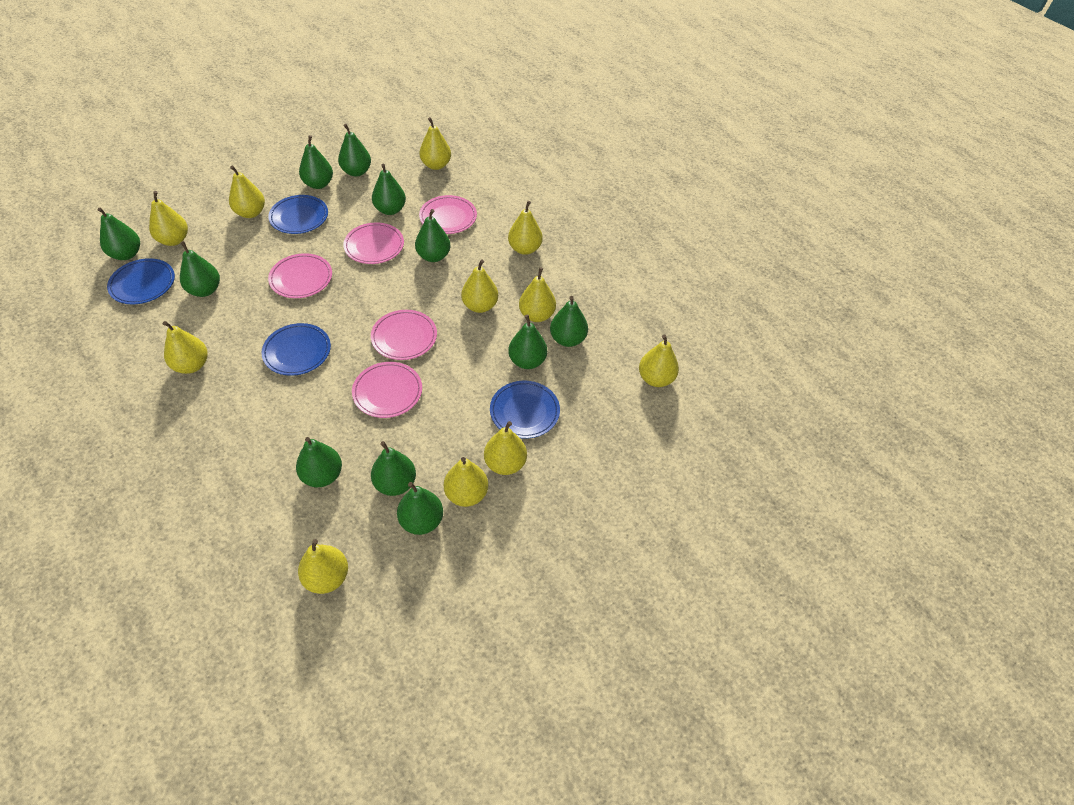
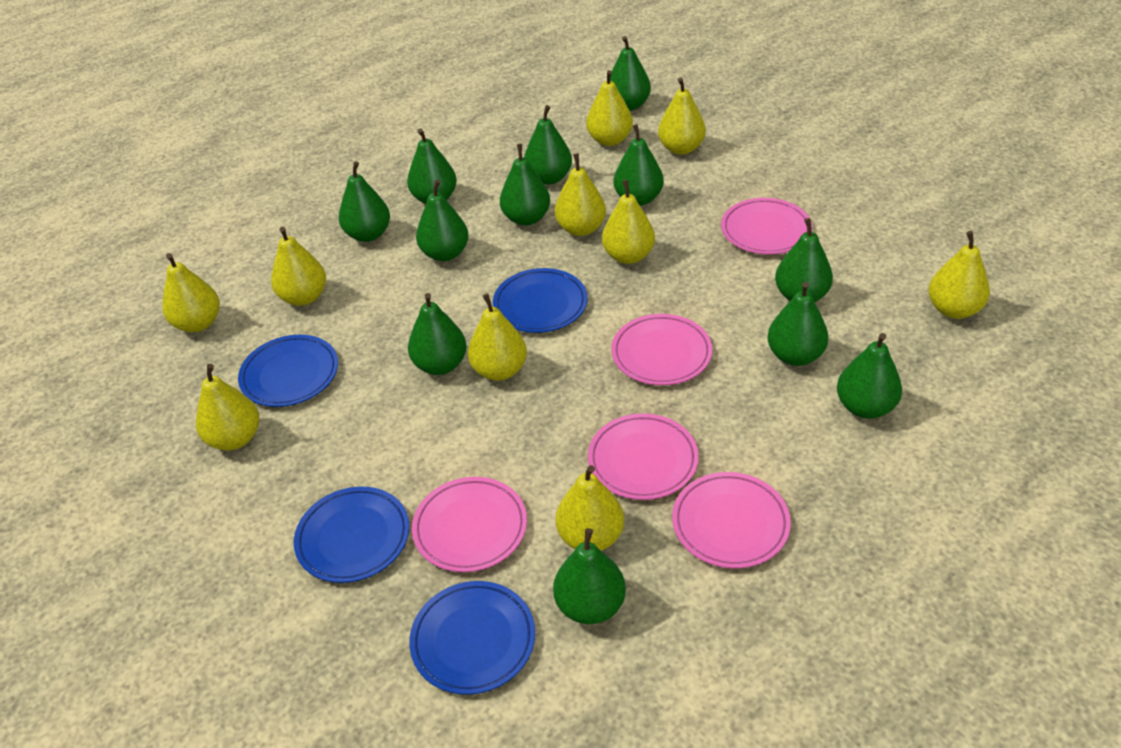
green pear: 11 -> 12
yellow pear: 11 -> 10

